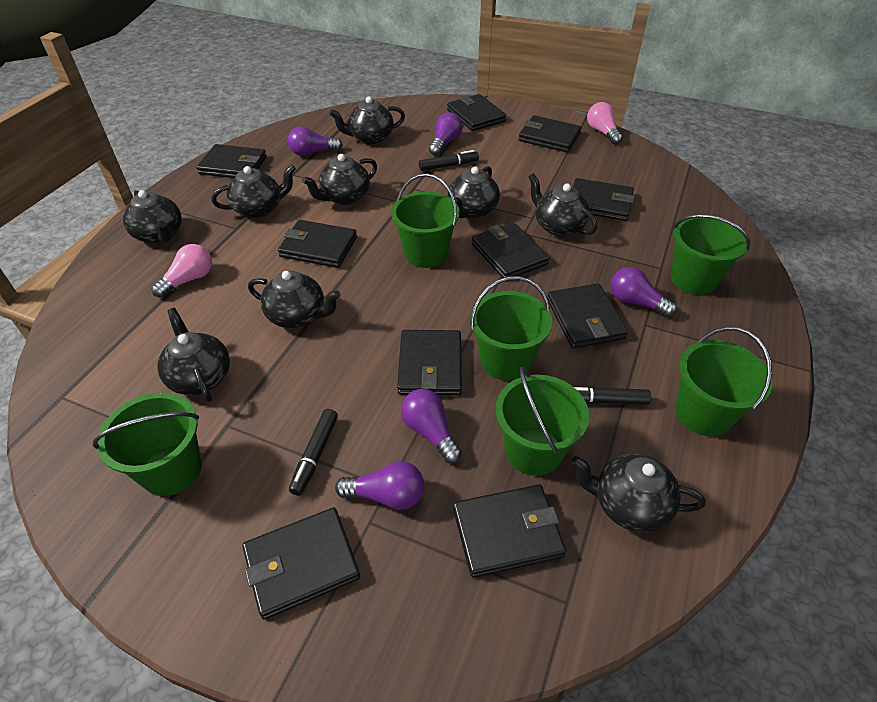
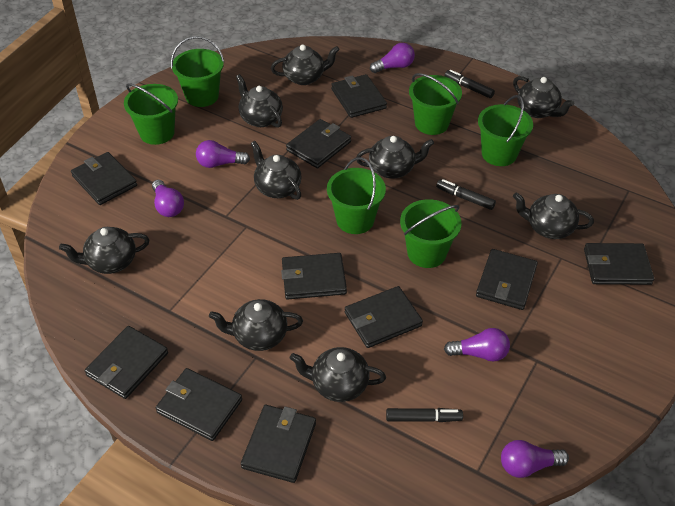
pink light bulb: 2 -> 0

